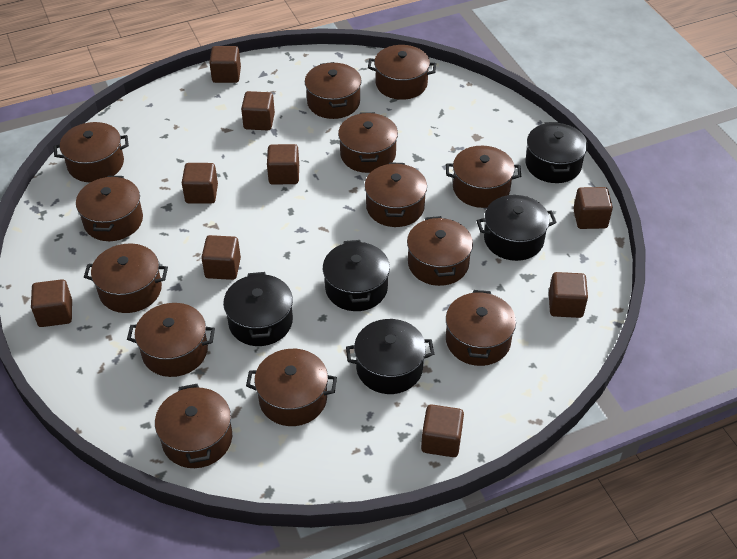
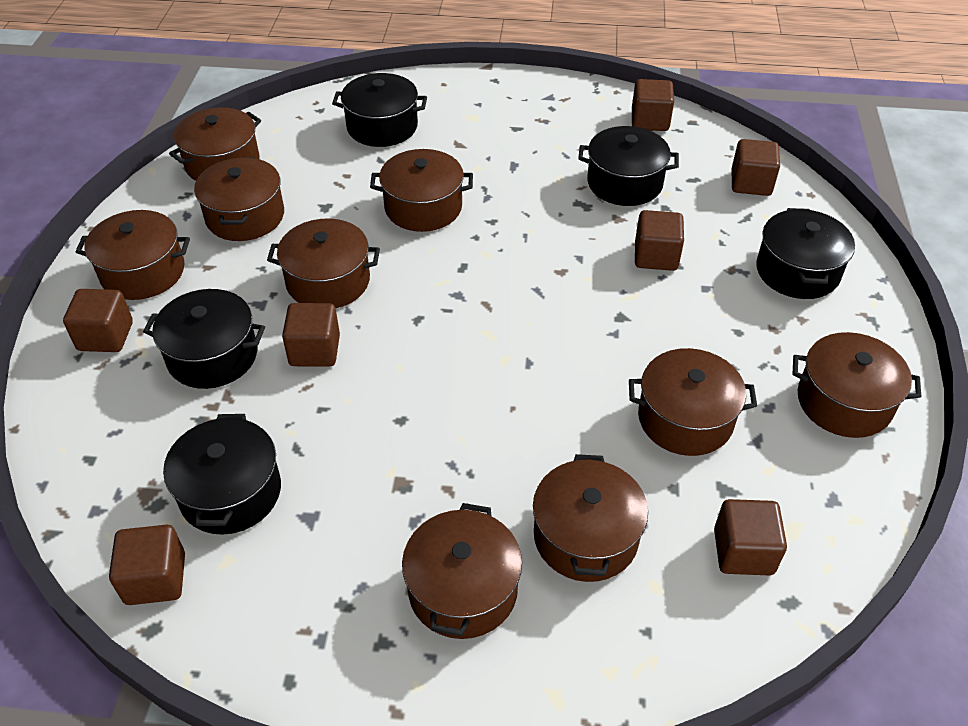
brown cube: 9 -> 7
brown pot: 13 -> 9

